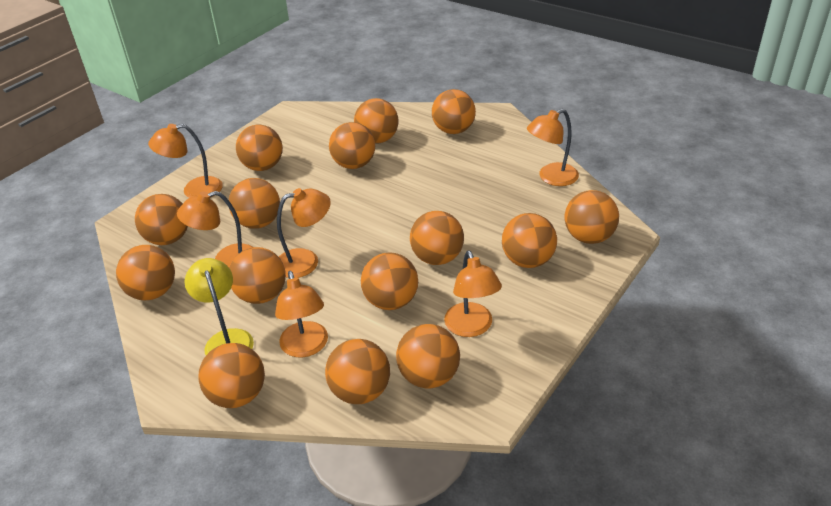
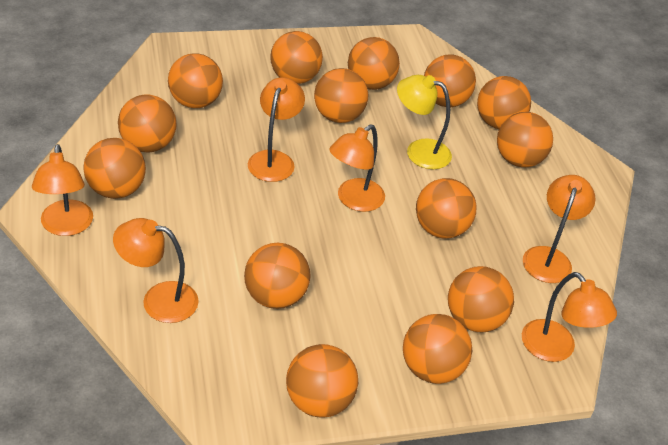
orange ball: 15 -> 14

